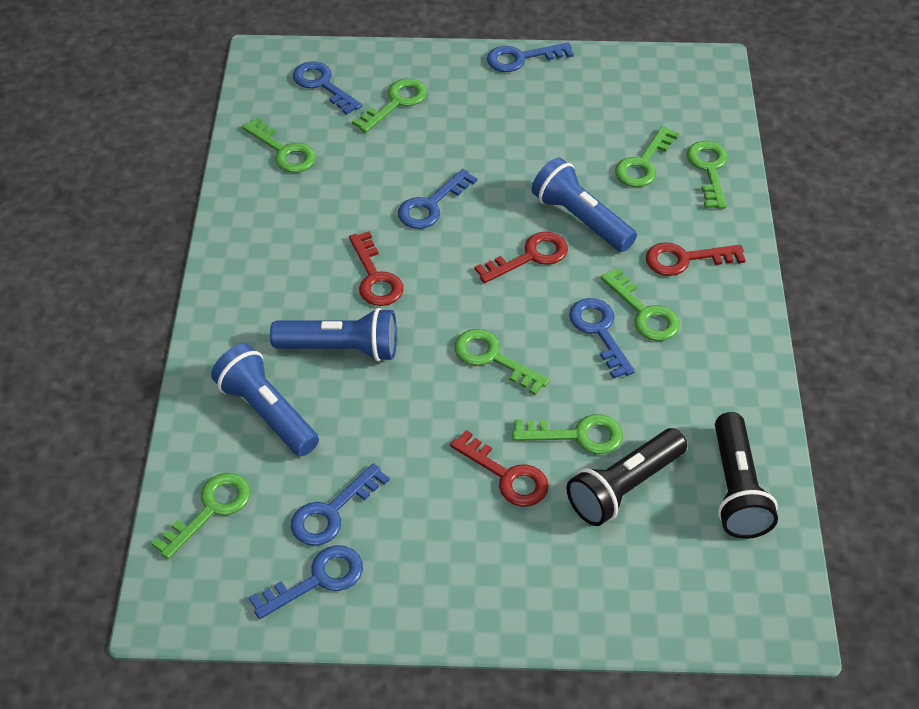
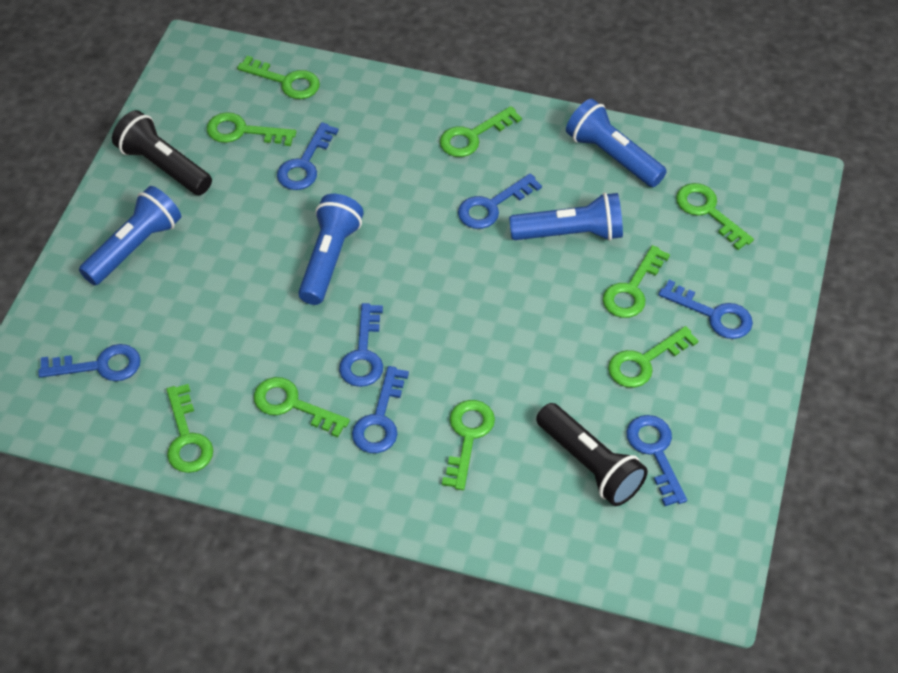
blue flashlight: 3 -> 4
blue key: 6 -> 7
green key: 8 -> 9
red key: 4 -> 0

